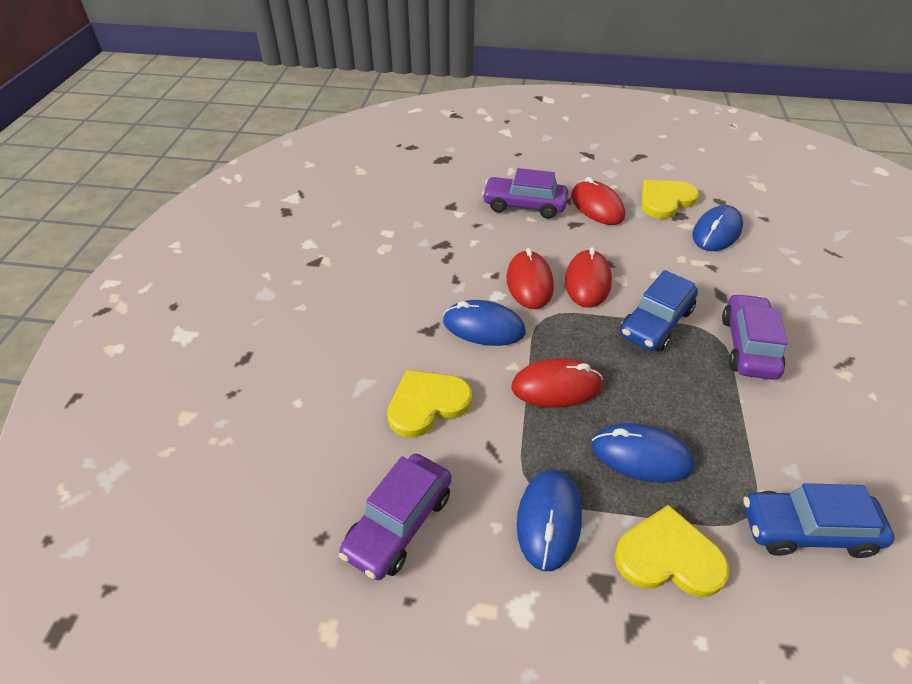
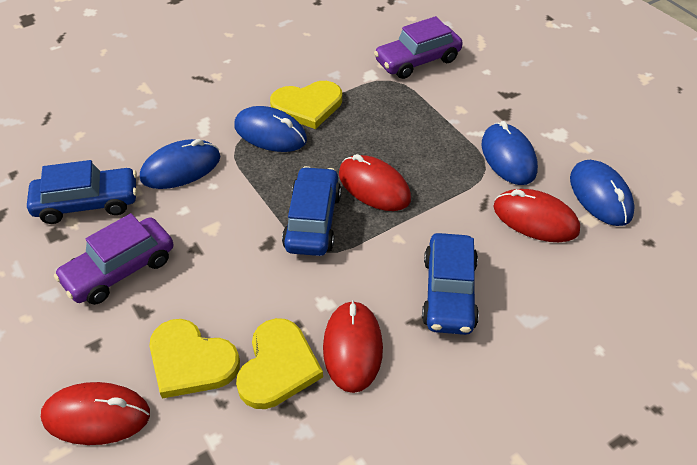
blue car: 2 -> 3
purple car: 3 -> 2

